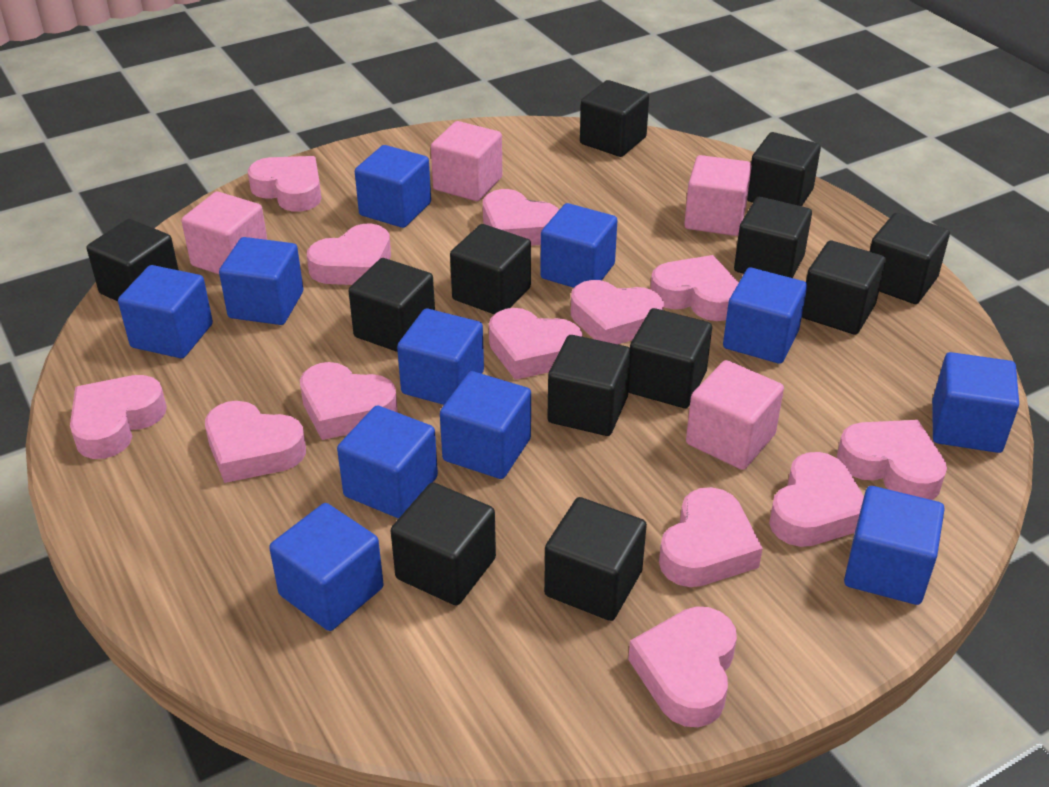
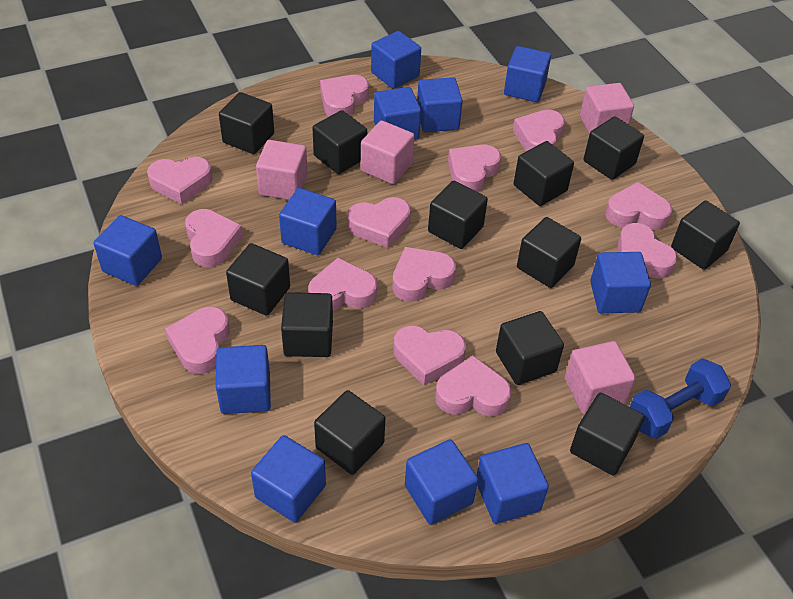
blue dumbbell: 0 -> 1

